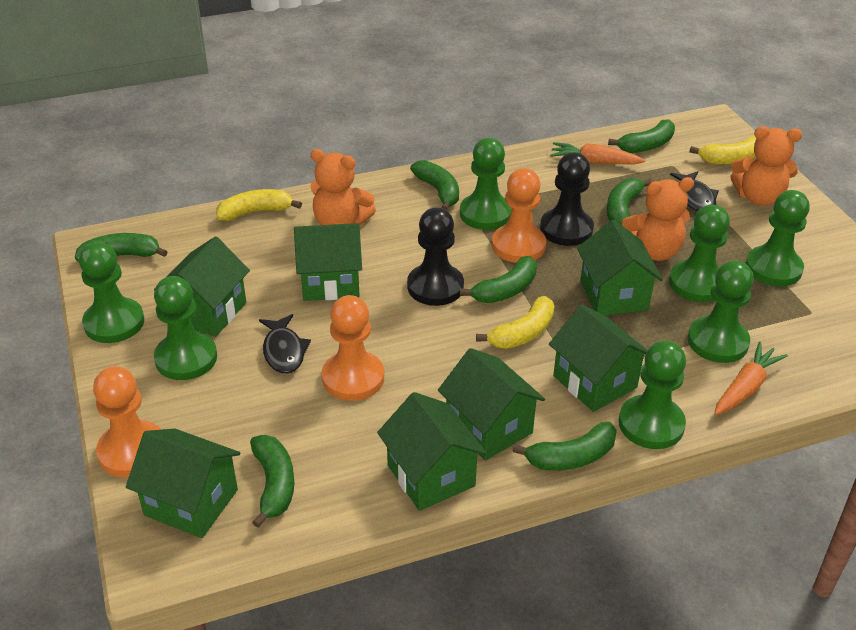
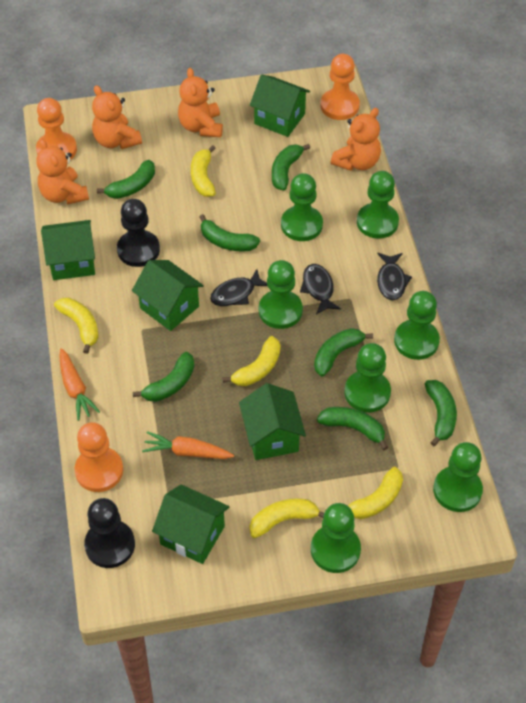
black fish: 2 -> 3
green house: 7 -> 5
orange teddy bear: 3 -> 4
yellow banana: 3 -> 5

